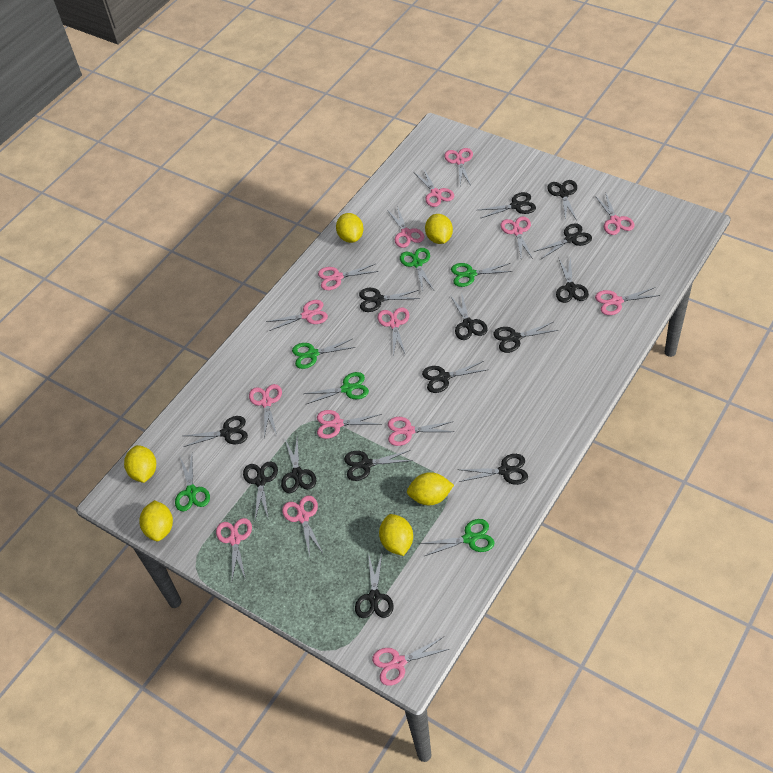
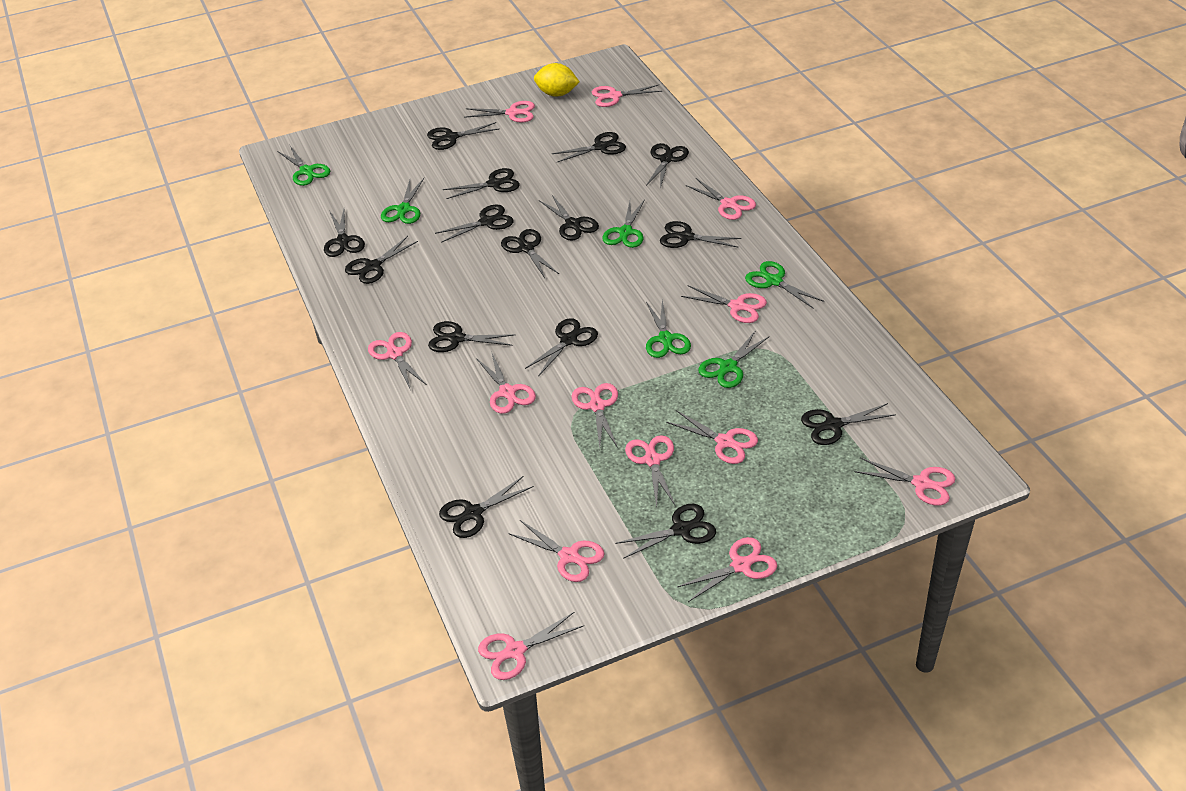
black scissors: 14 -> 15
pink scissors: 15 -> 13
yellow lemon: 6 -> 1

